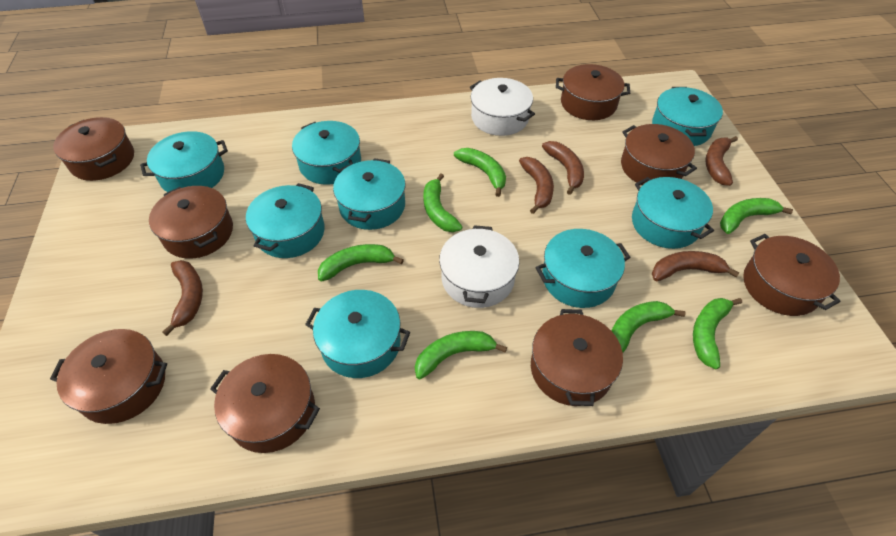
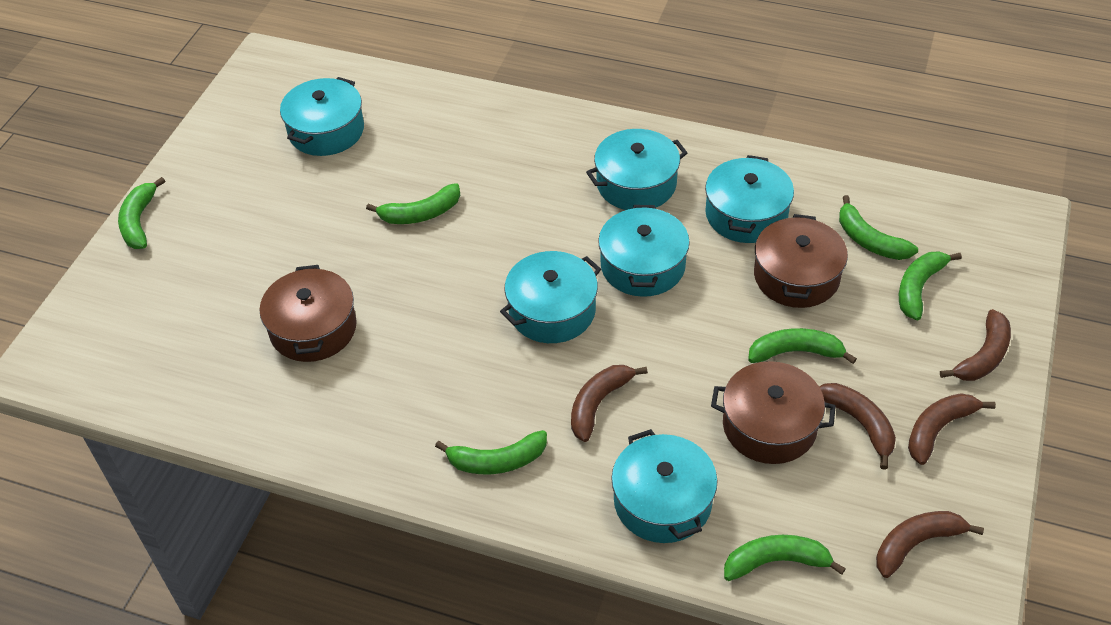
brown pot: 8 -> 3
turquoise pot: 8 -> 6
white pot: 2 -> 0

